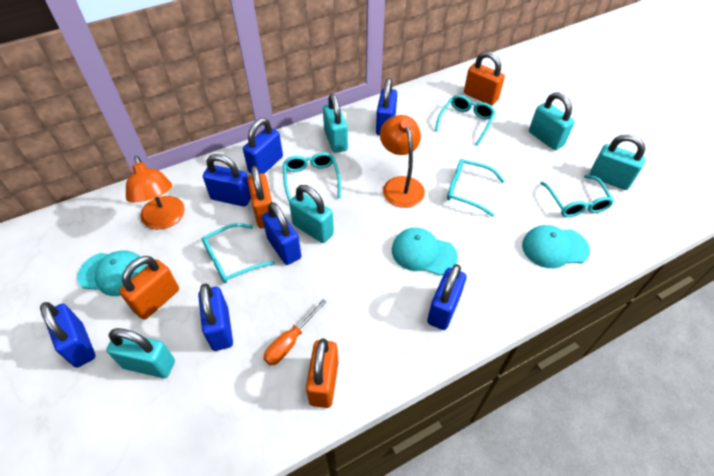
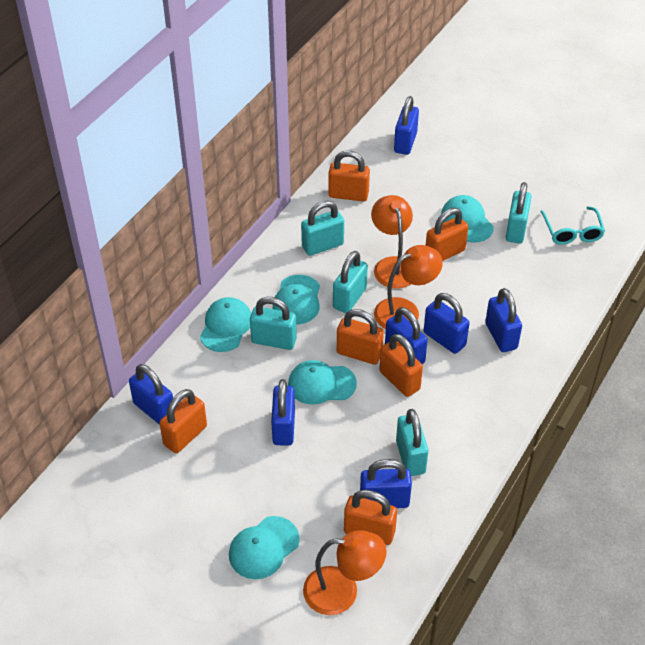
orange lamp: 2 -> 3
orange padlock: 4 -> 6
orange screwdriver: 1 -> 0
turquoise cap: 3 -> 5
turquoise glasses: 5 -> 1

